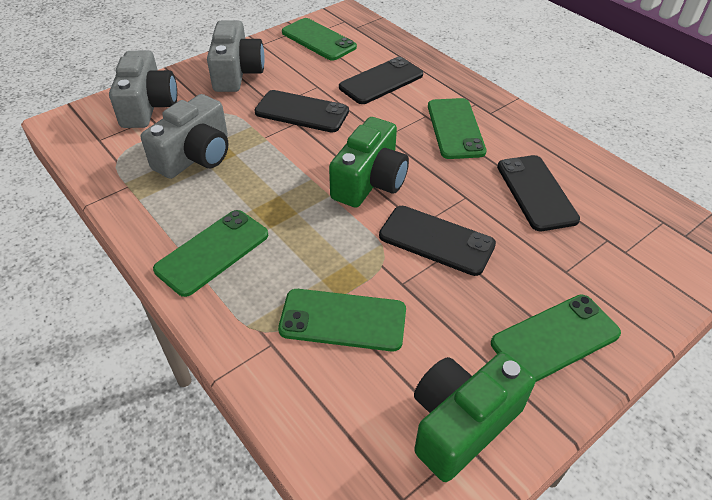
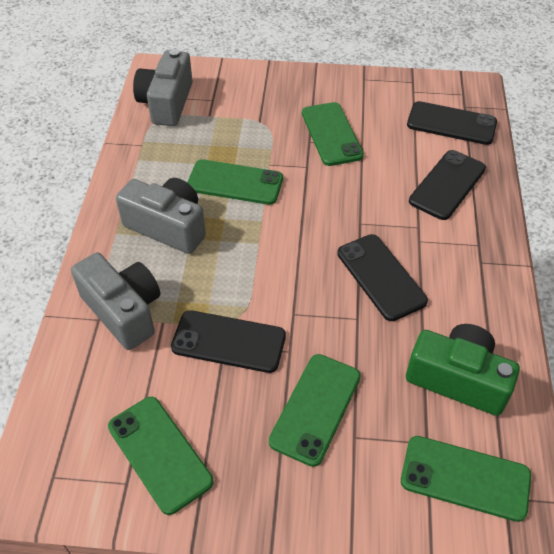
green camera: 2 -> 1

